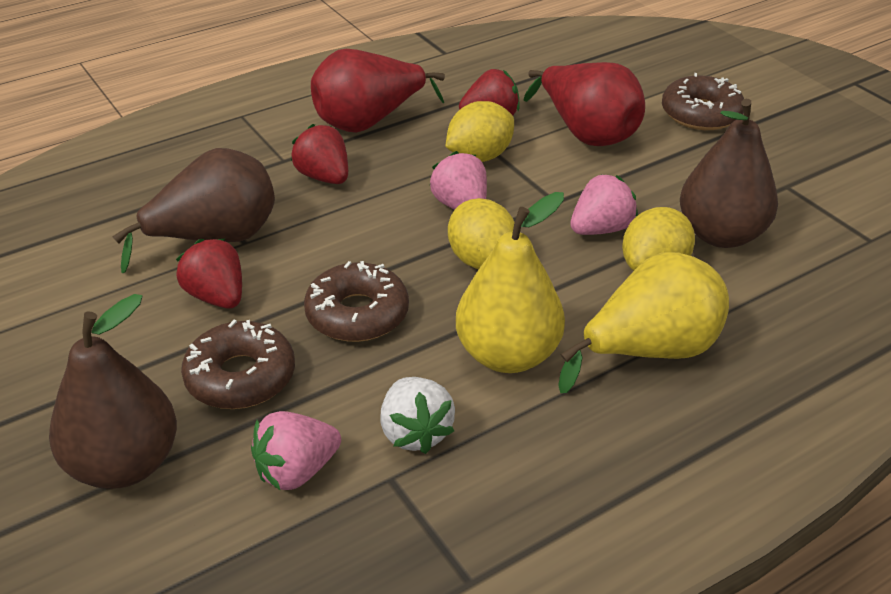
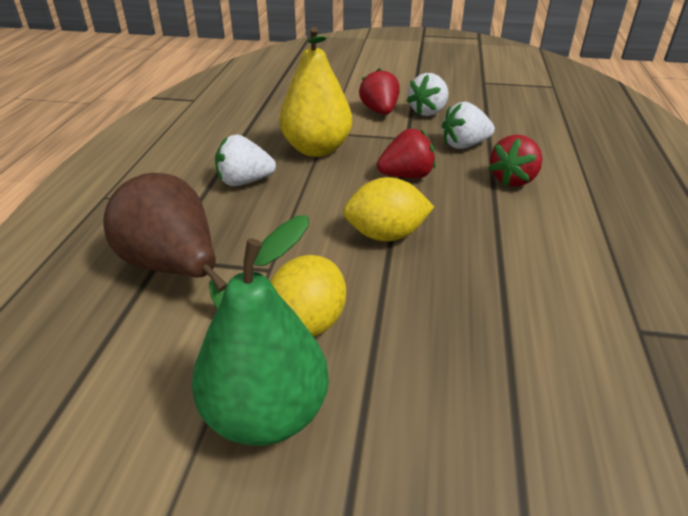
brown donut: 3 -> 0
brown pear: 3 -> 1
green pear: 0 -> 1
pink strawberry: 3 -> 0
red pear: 2 -> 0
white strawberry: 1 -> 3
yellow lemon: 3 -> 2
yellow pear: 2 -> 1

